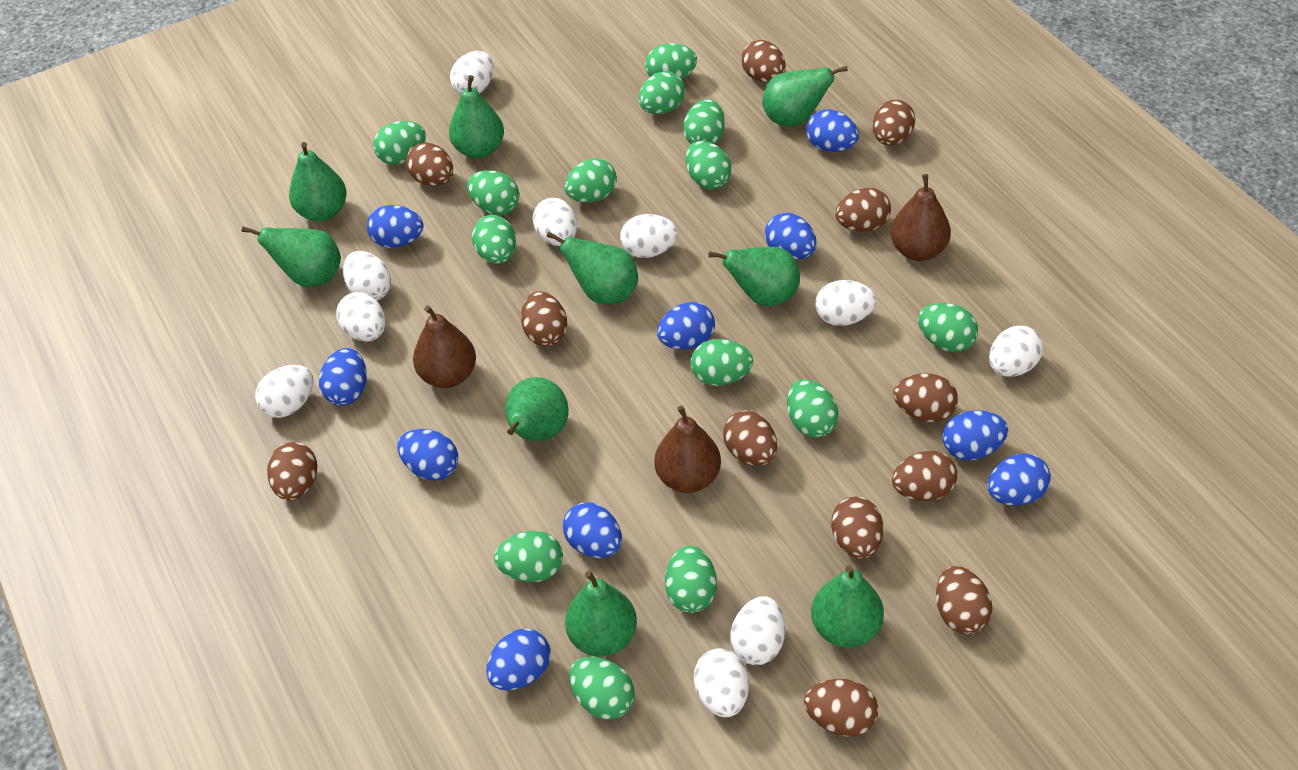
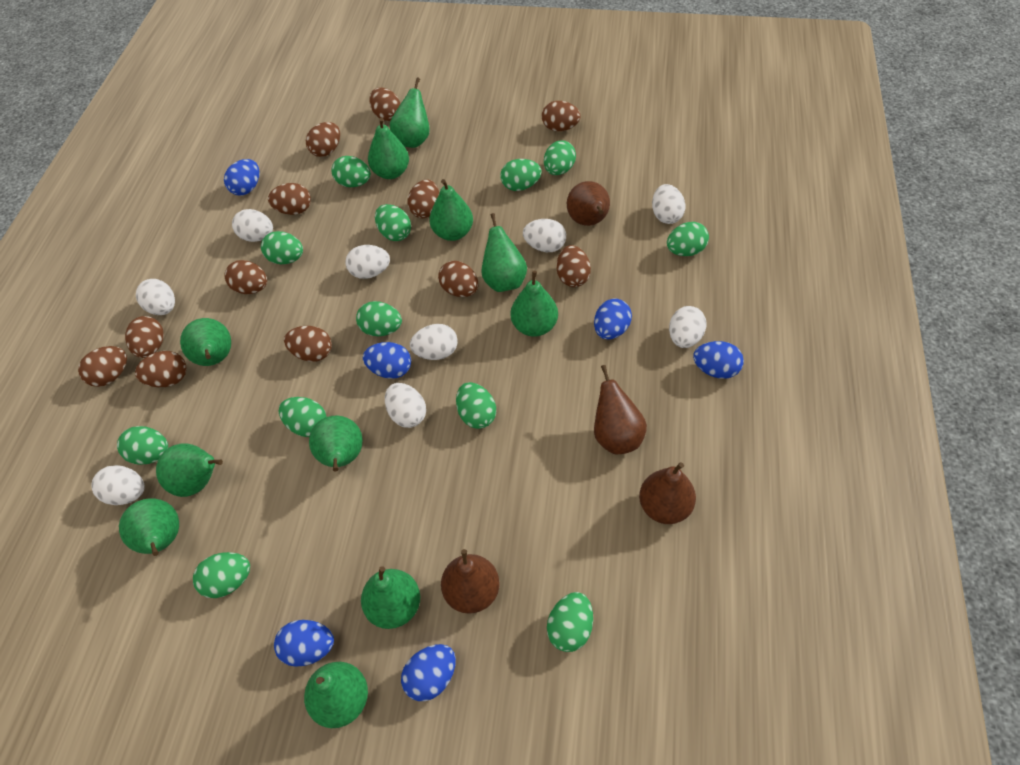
blue egg: 10 -> 6
brown pear: 3 -> 4
green egg: 14 -> 12
green pear: 9 -> 11
white egg: 10 -> 9

